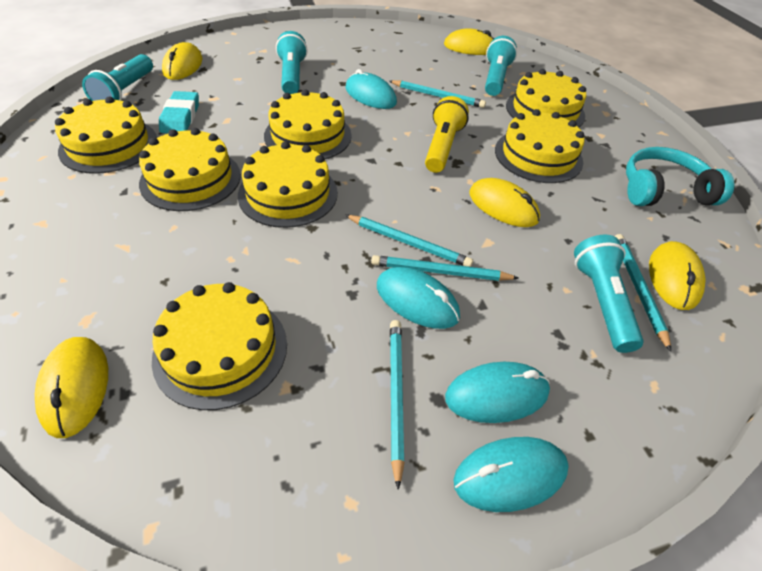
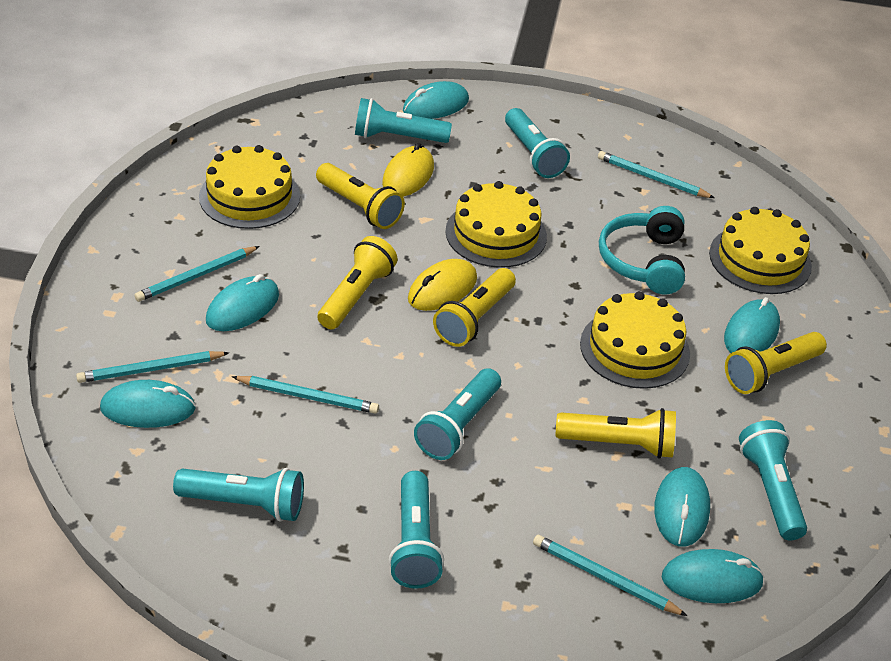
turquoise eraser: 1 -> 0
turquoise flashlight: 4 -> 6
turquoise mouse: 4 -> 6
yellow cake: 7 -> 4
yellow flashlight: 1 -> 5
yellow mouse: 5 -> 2

